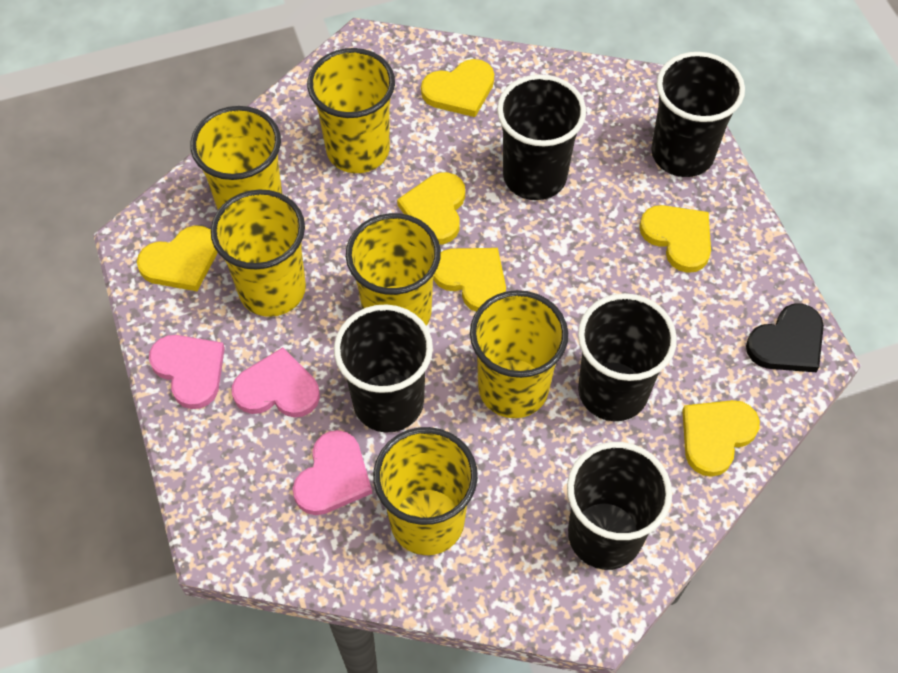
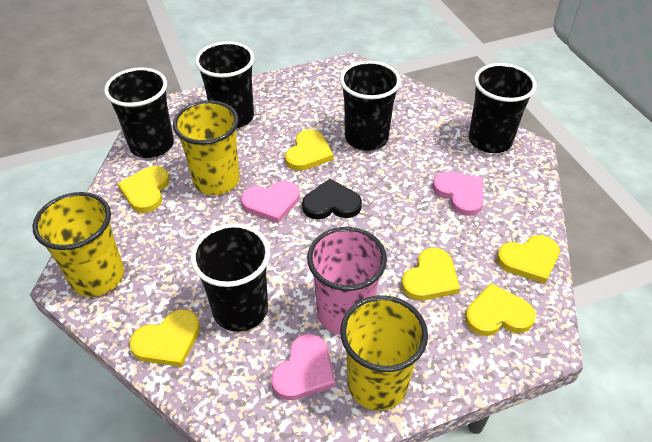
pink cup: 0 -> 1
yellow cup: 6 -> 3

